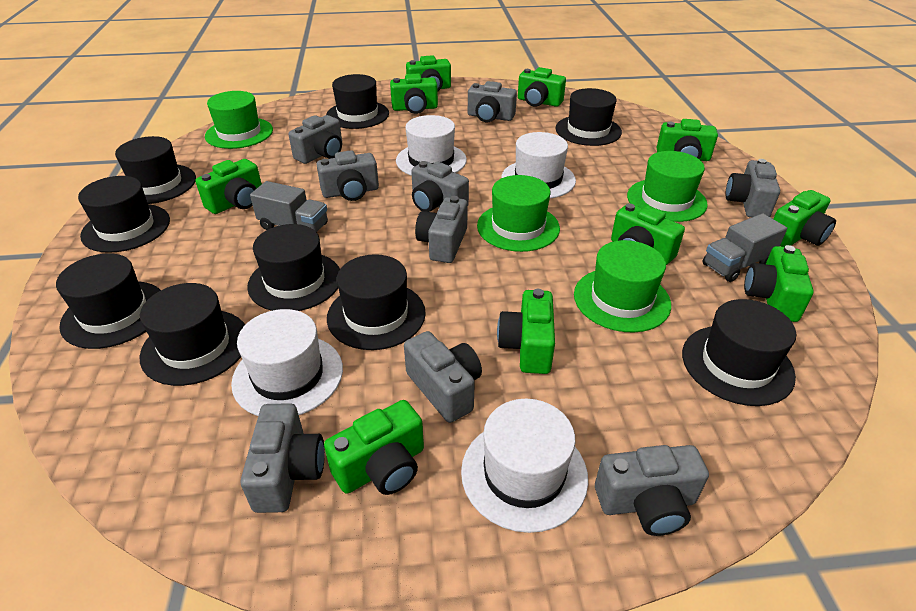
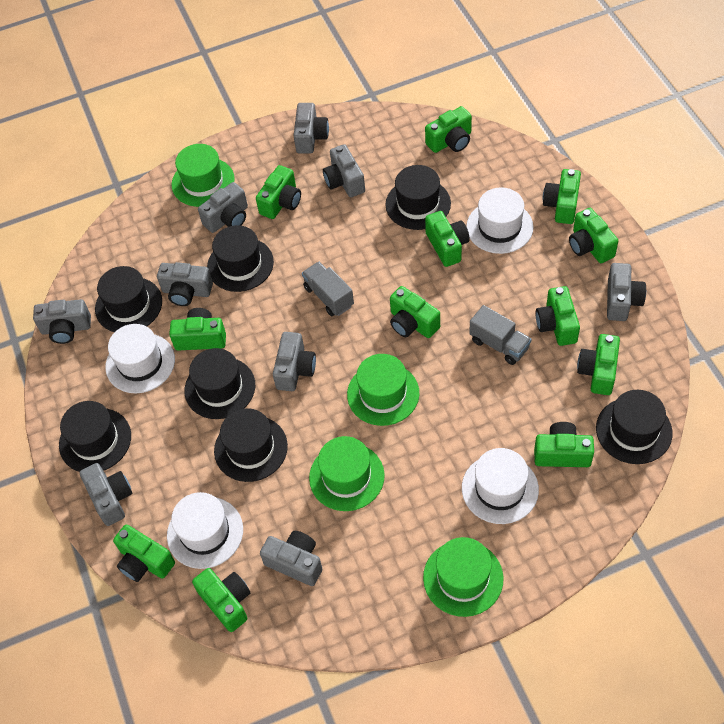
black hat: 9 -> 7
green camera: 10 -> 12

